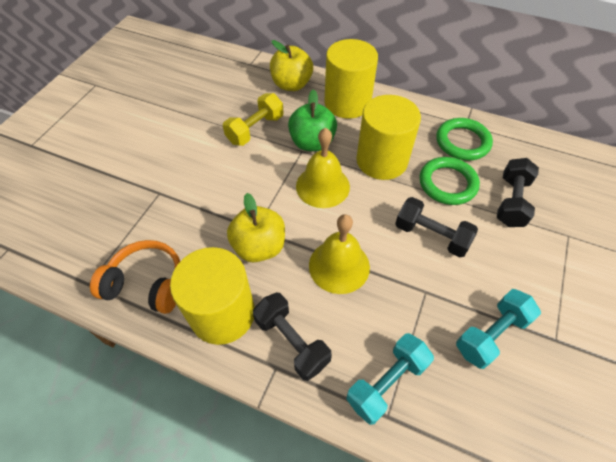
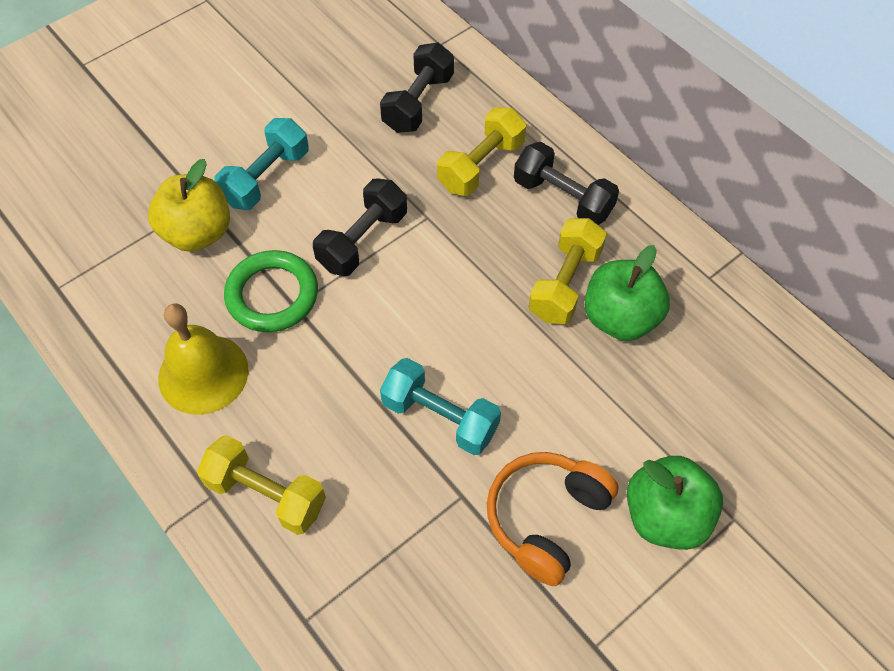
green apple: 1 -> 2
green ring: 2 -> 1
yellow apple: 2 -> 1
yellow bell: 2 -> 1
yellow cylinder: 3 -> 0
yellow dumbbell: 1 -> 3

